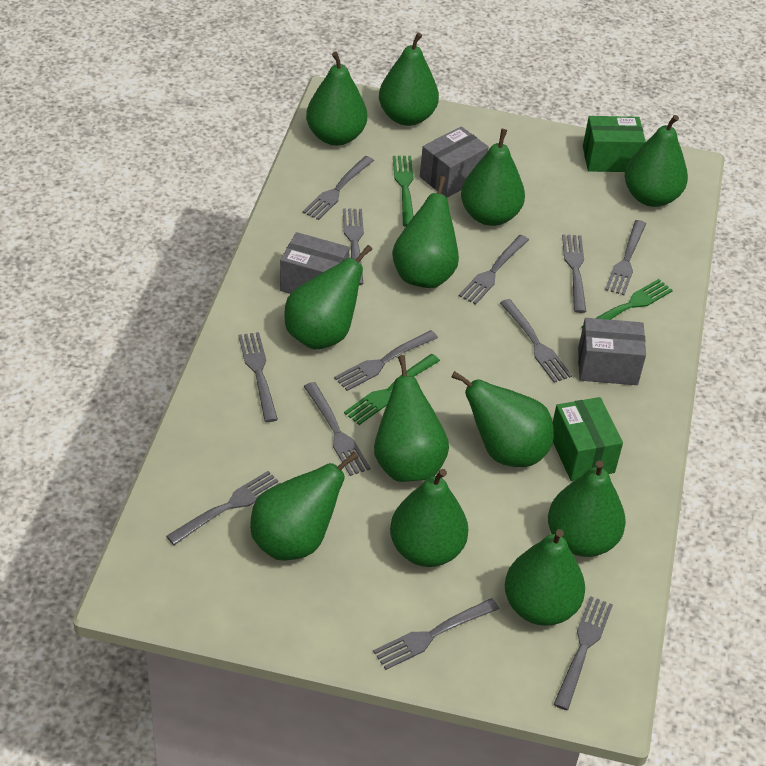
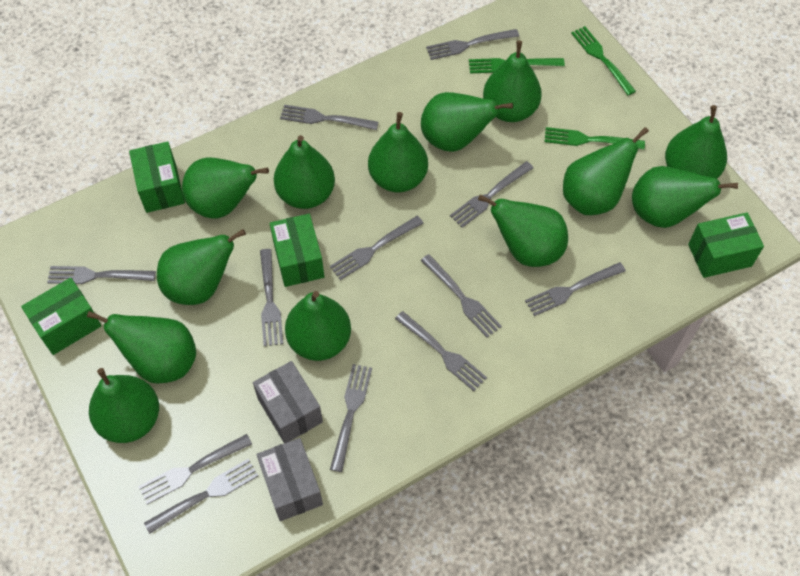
green box: 2 -> 4
green pear: 12 -> 13
grey box: 3 -> 2

